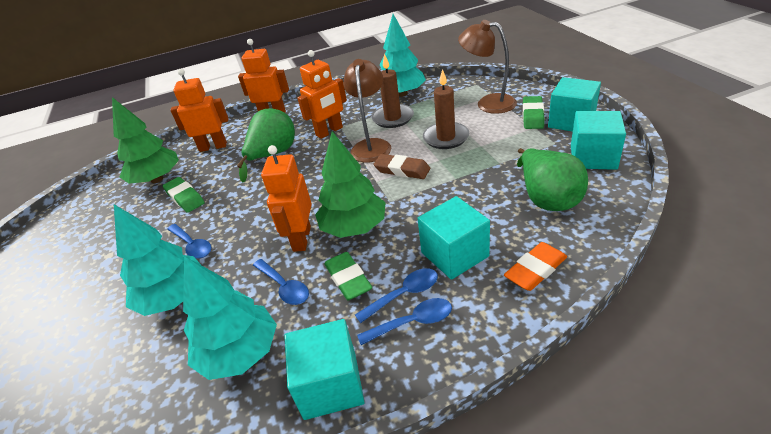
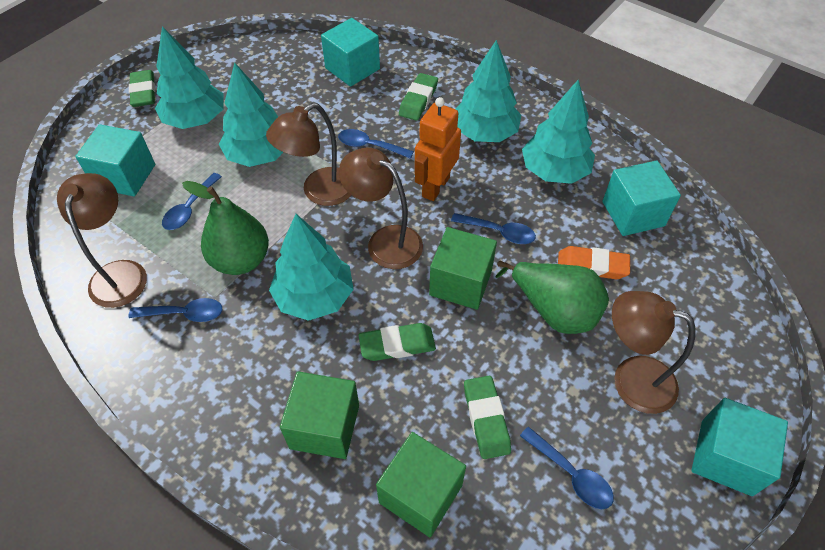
blue spoon: 4 -> 5
brown candle: 2 -> 0
brown eraser: 1 -> 0
brown lamp: 2 -> 4
green cube: 0 -> 3
green eraser: 3 -> 4
green tree: 2 -> 0
orange robot: 4 -> 1
turquoise tree: 3 -> 5

